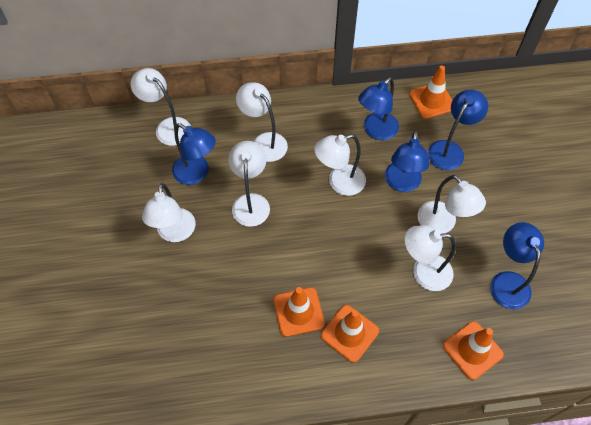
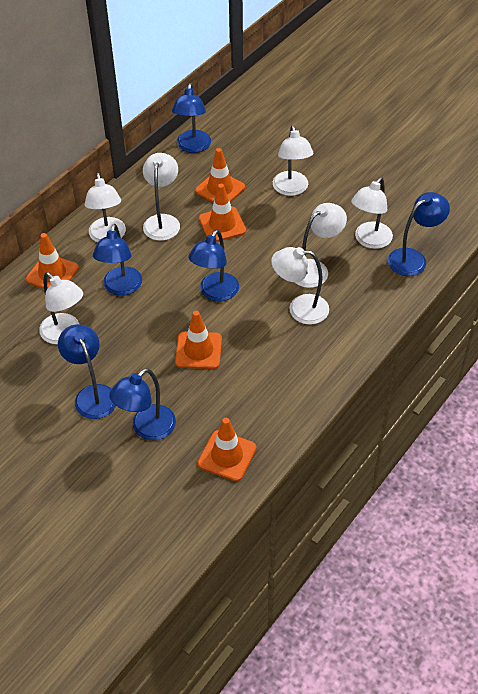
blue lamp: 5 -> 6
orange traffic cone: 4 -> 5

